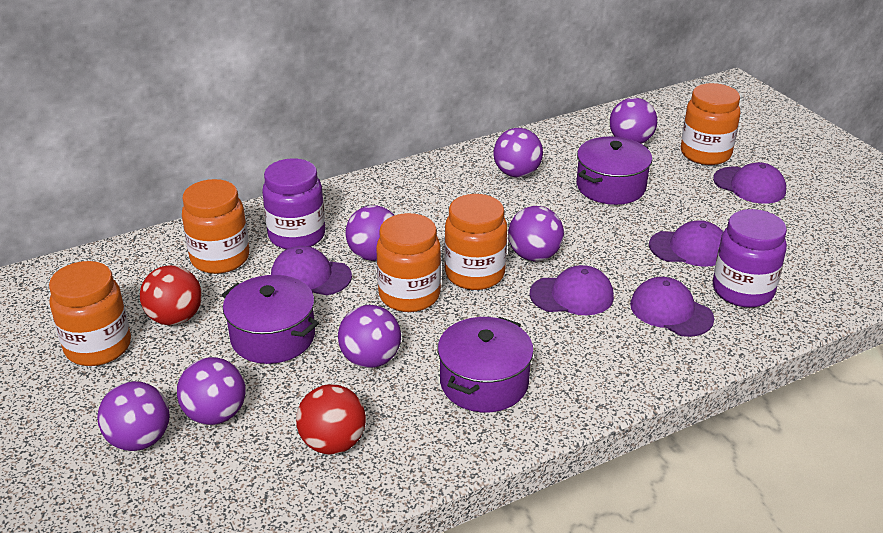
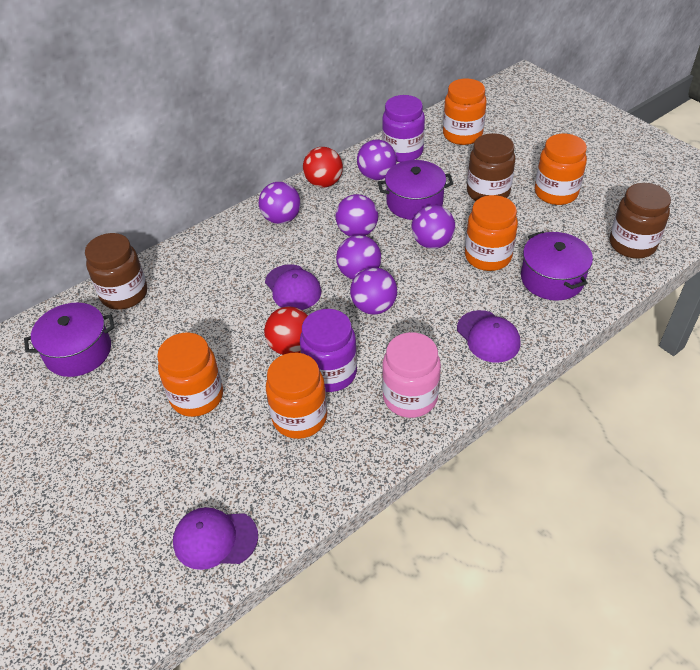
brown jar: 0 -> 3
pink jar: 0 -> 1
purple ball: 7 -> 6
purple cap: 5 -> 3

